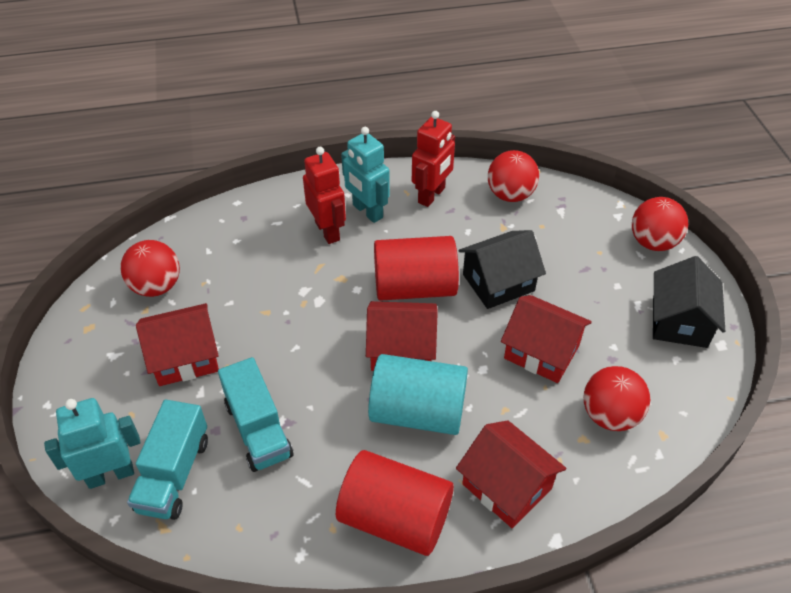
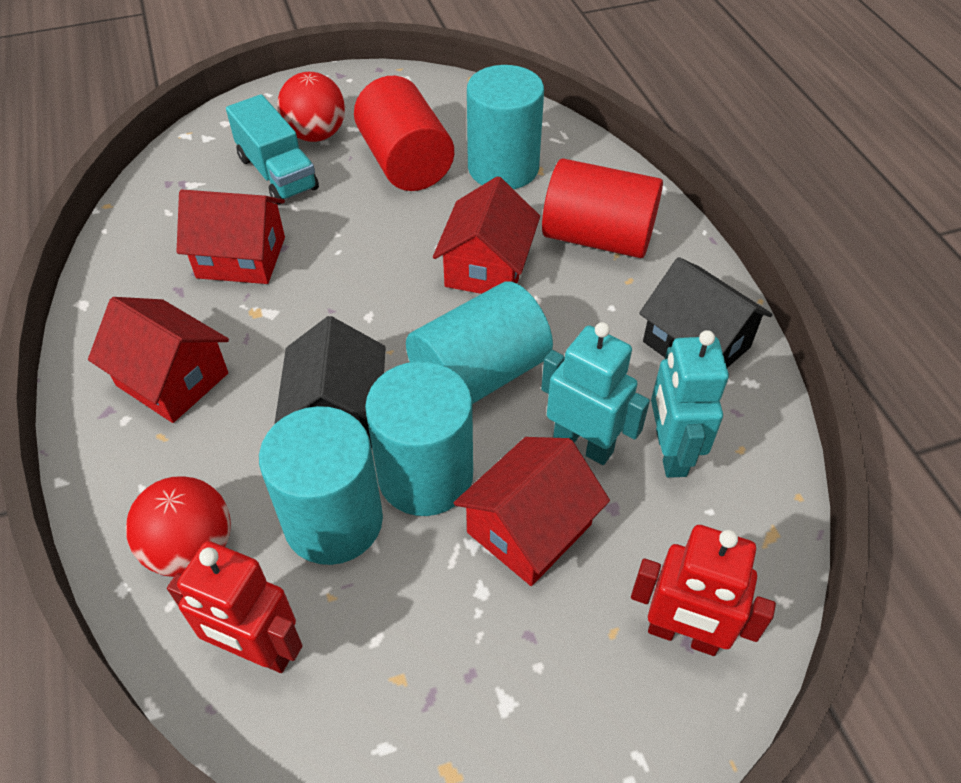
red ball: 4 -> 2
turquoise cylinder: 1 -> 4
turquoise truck: 2 -> 1

